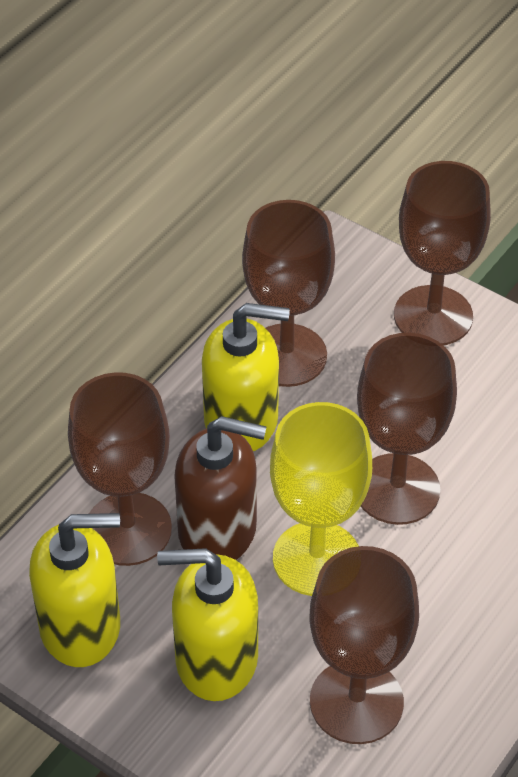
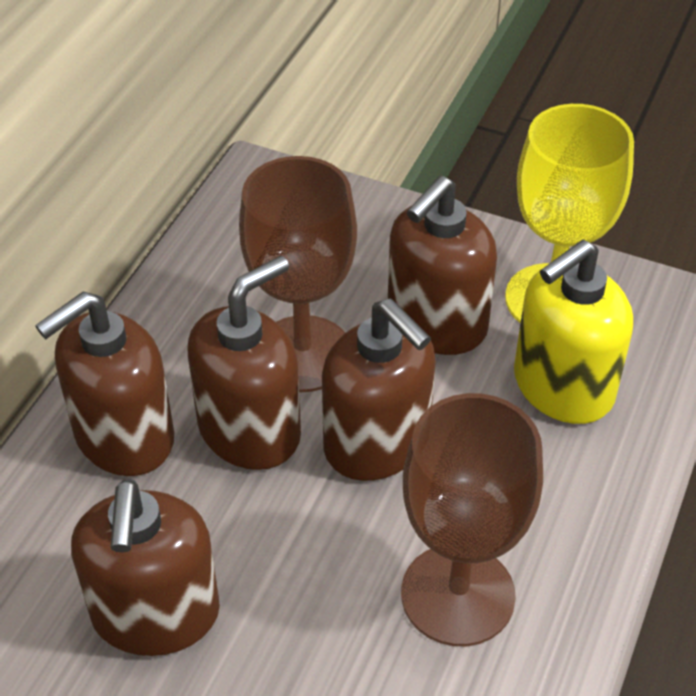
brown goblet: 5 -> 2
brown soap dispenser: 1 -> 5
yellow soap dispenser: 3 -> 1

